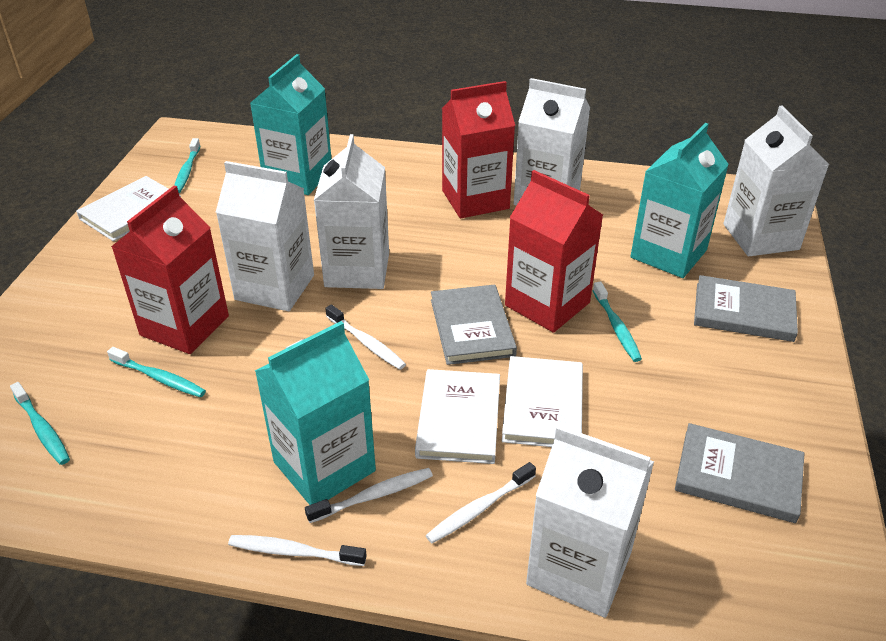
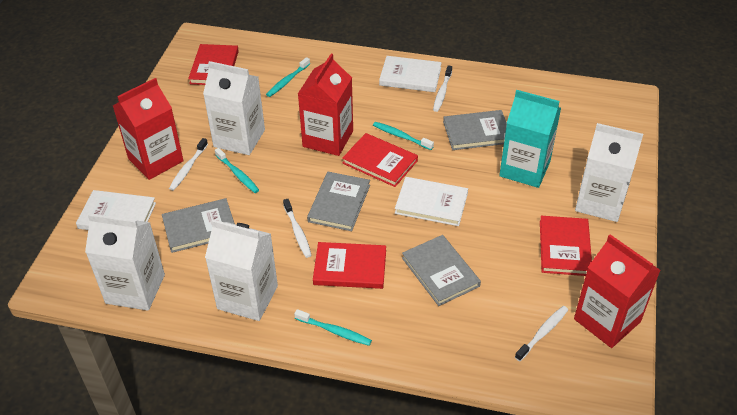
grey book: 3 -> 4
red book: 0 -> 4
turquoise carton: 3 -> 1
white carton: 5 -> 4

